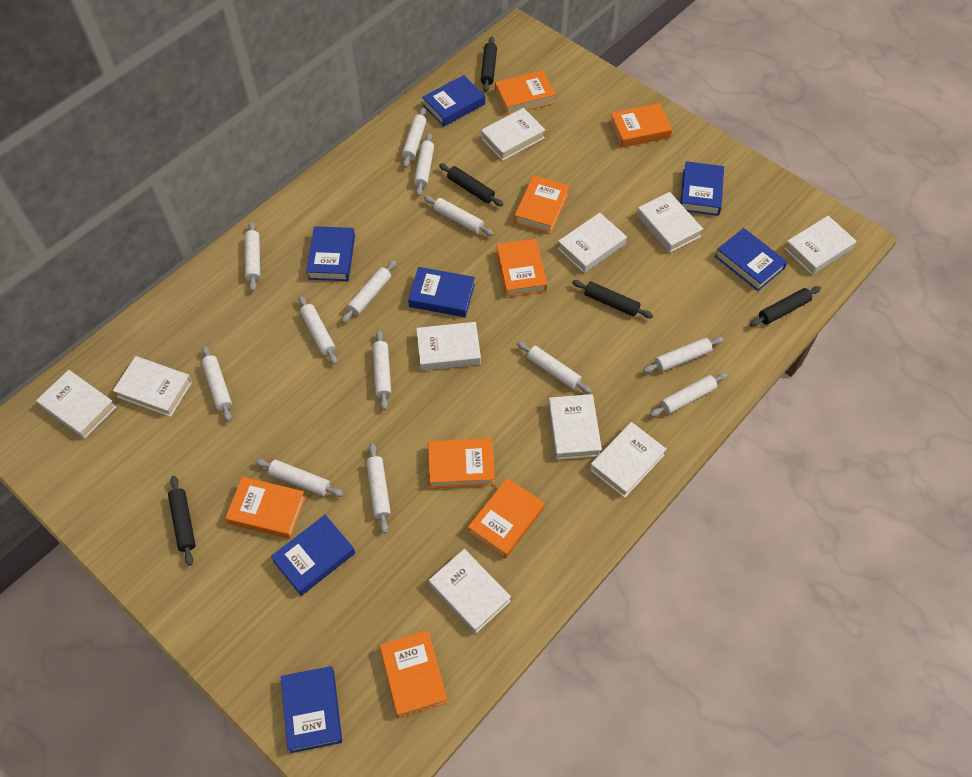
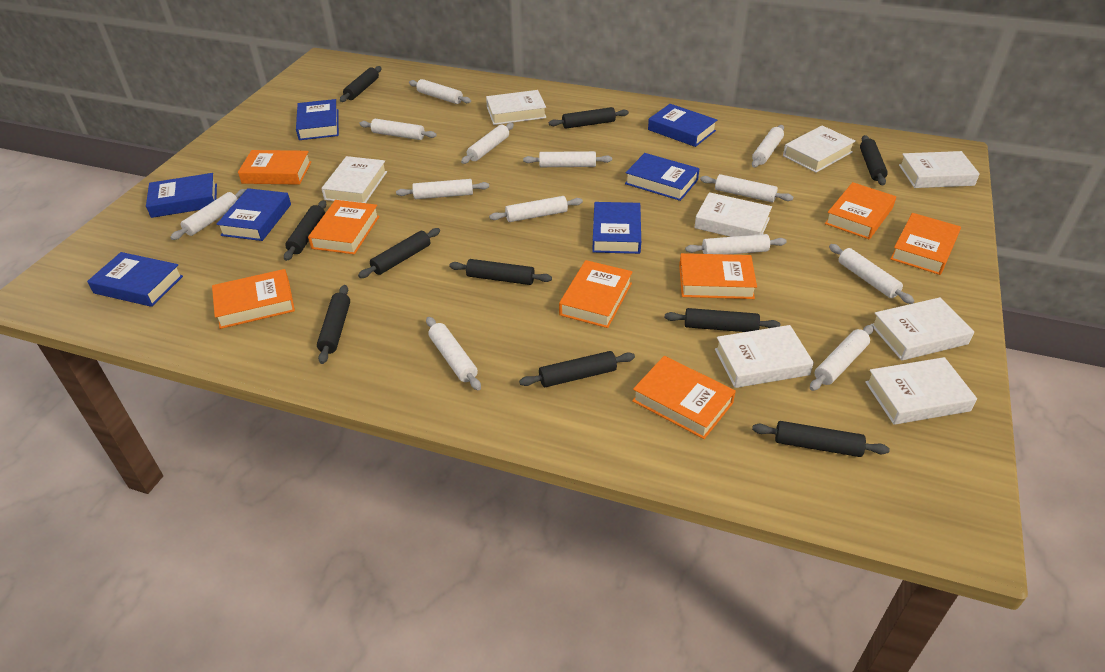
black rolling pin: 5 -> 10
white book: 10 -> 8

